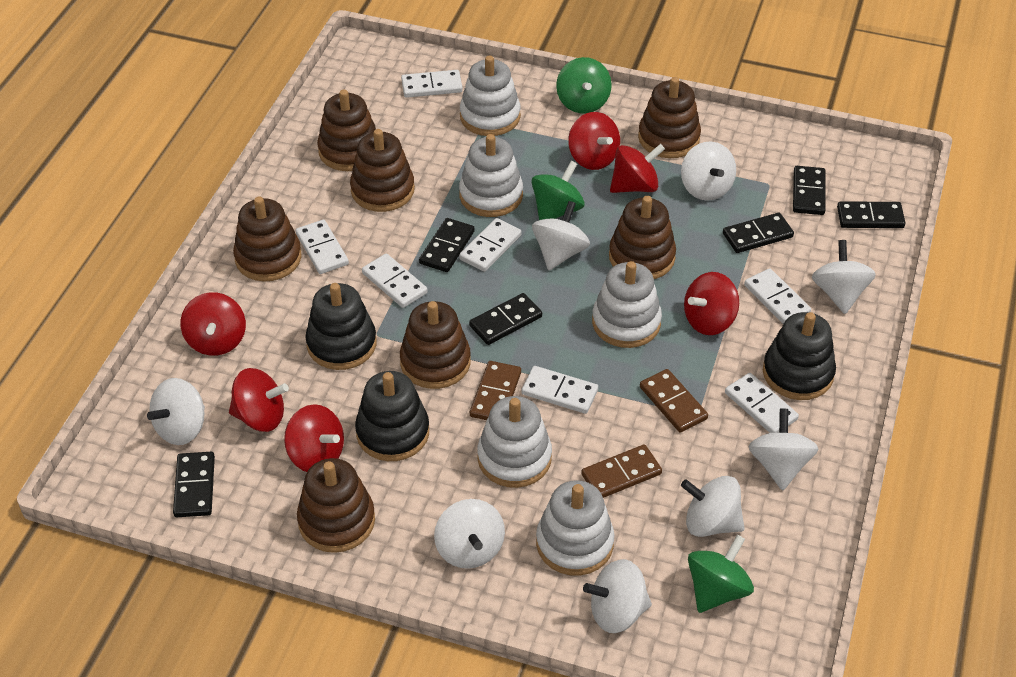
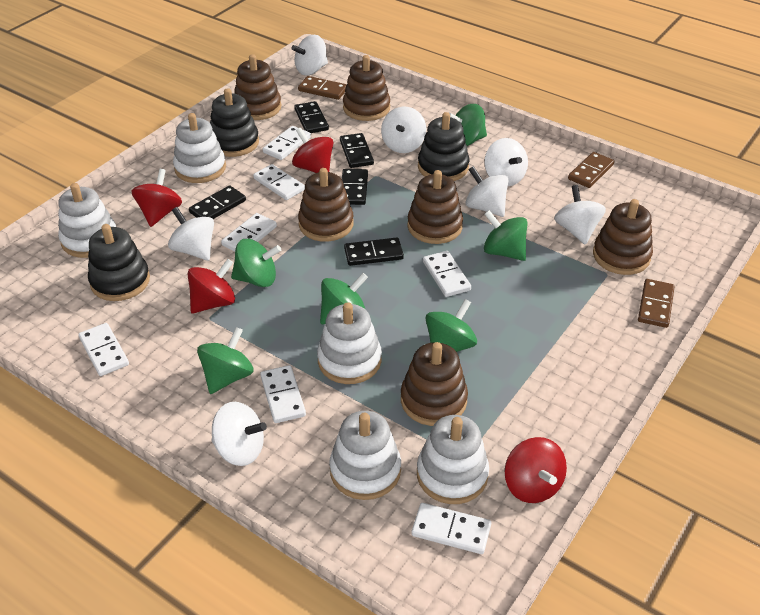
black domino: 6 -> 5
brown stacking toy: 7 -> 6
green spinning top: 3 -> 6
red spinning top: 6 -> 4
white spinning top: 8 -> 7

